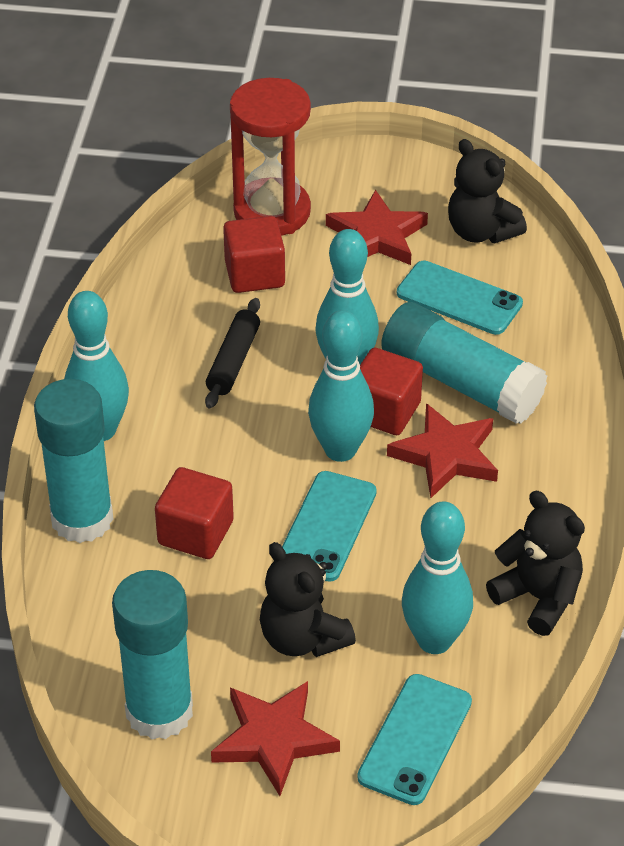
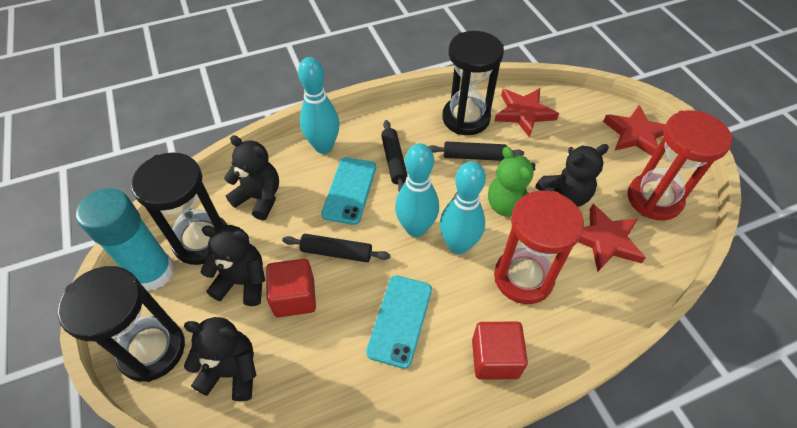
black hourglass: 0 -> 3
black rolling pin: 1 -> 3
black teddy bear: 3 -> 4
green teddy bear: 0 -> 1
red cube: 3 -> 2
red hourglass: 1 -> 2
turquoise bowling pin: 4 -> 3
turquoise glue stick: 3 -> 1
turquoise phone: 3 -> 2

